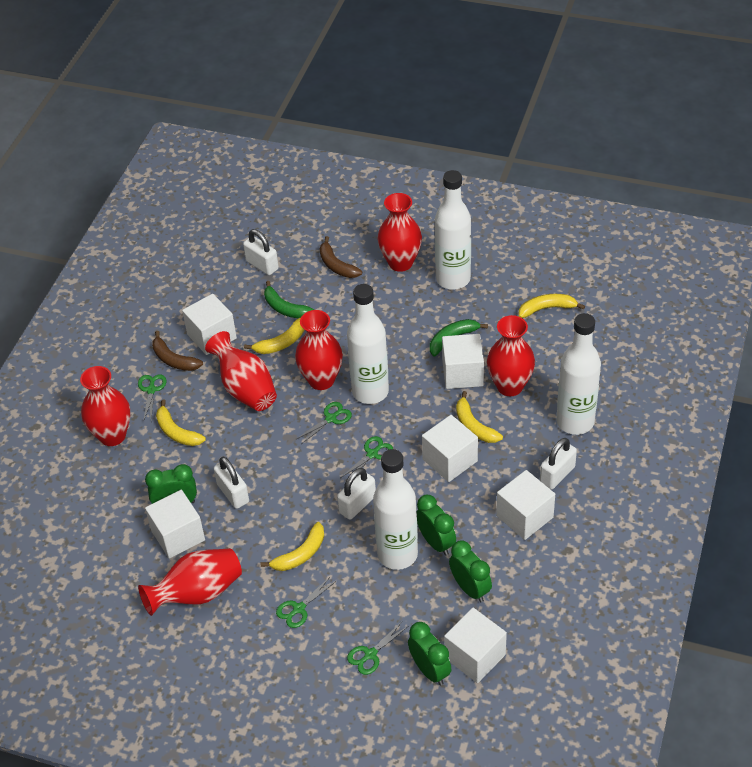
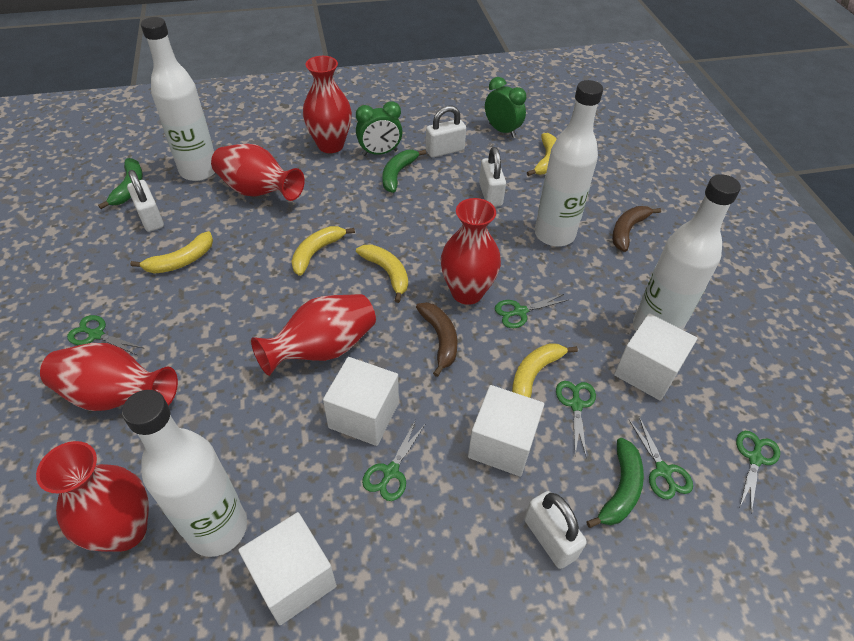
green banana: 2 -> 3
green clock: 4 -> 2
green scissors: 5 -> 6
white cube: 6 -> 4

